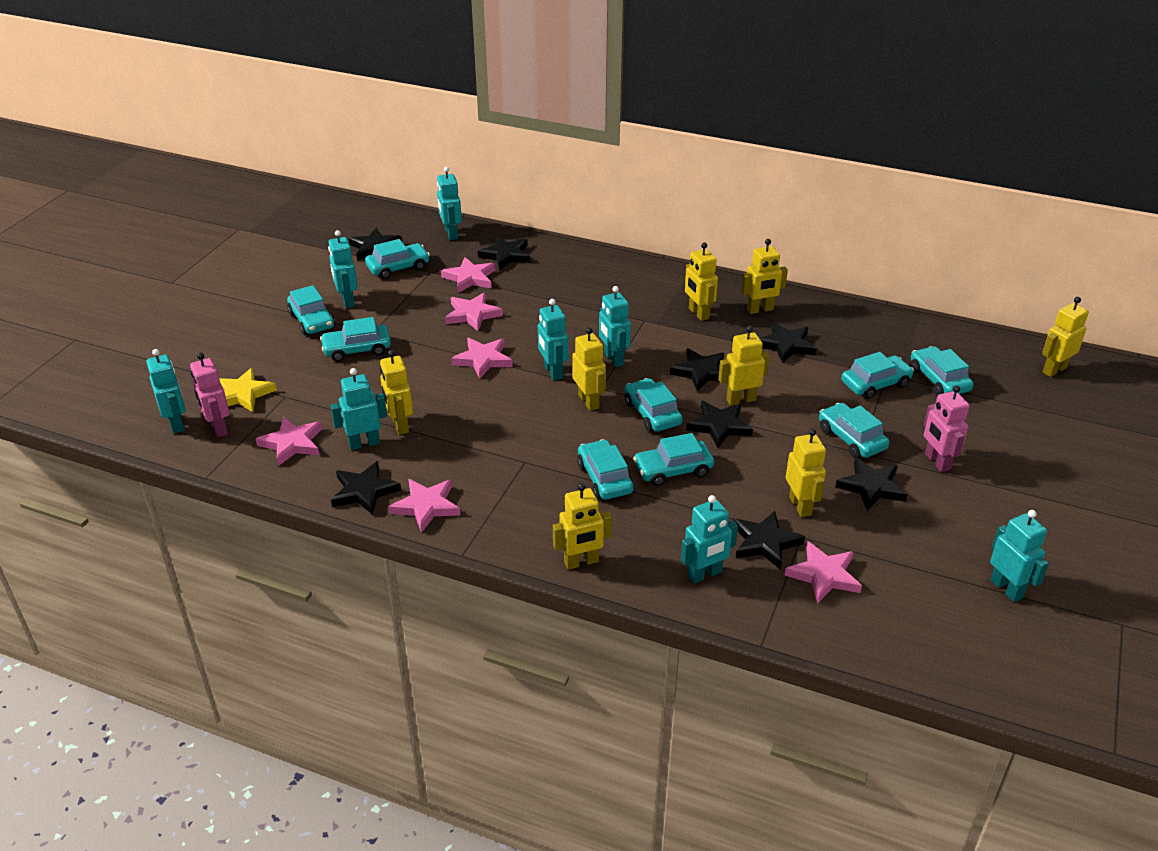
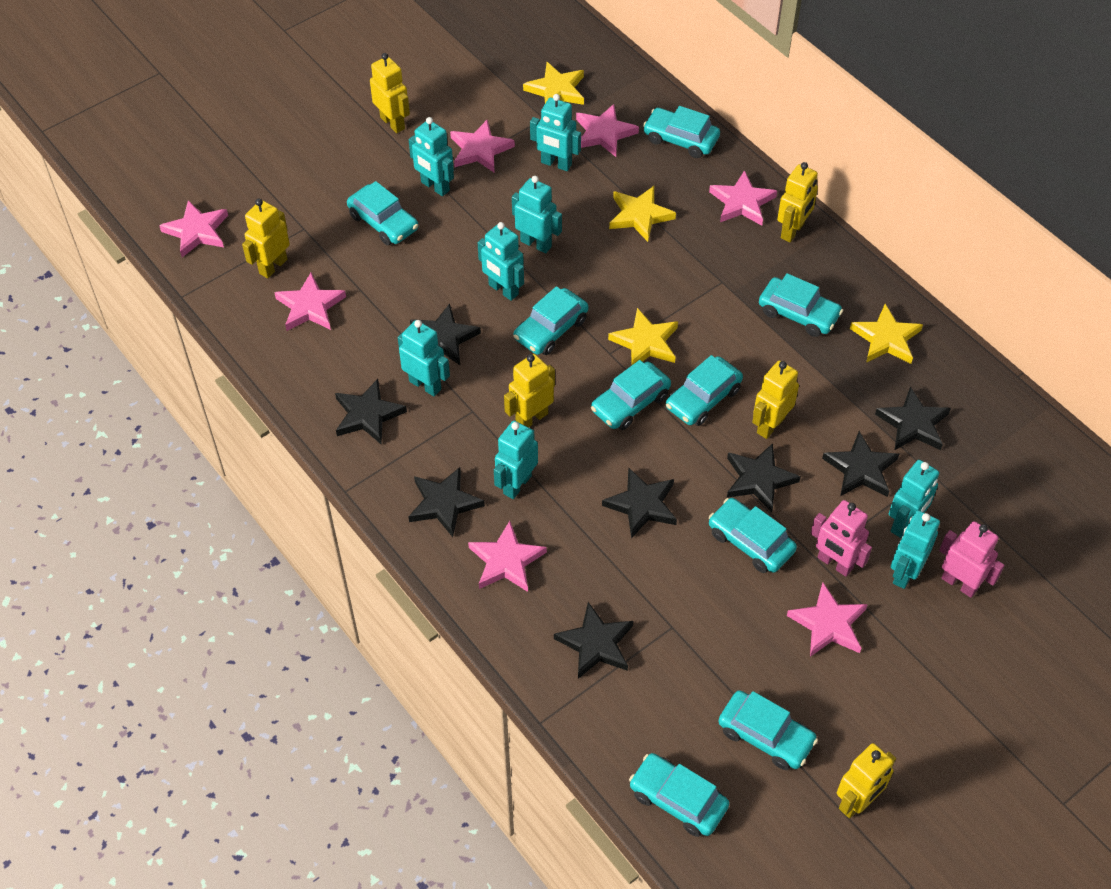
pink star: 6 -> 7
yellow robot: 8 -> 6
yellow star: 1 -> 4

